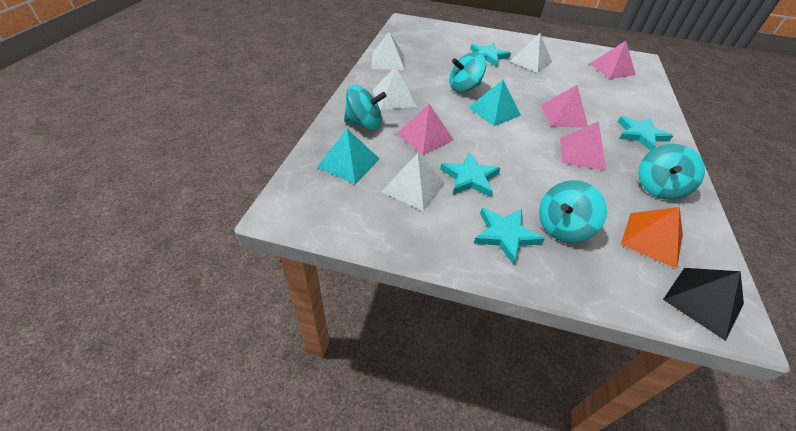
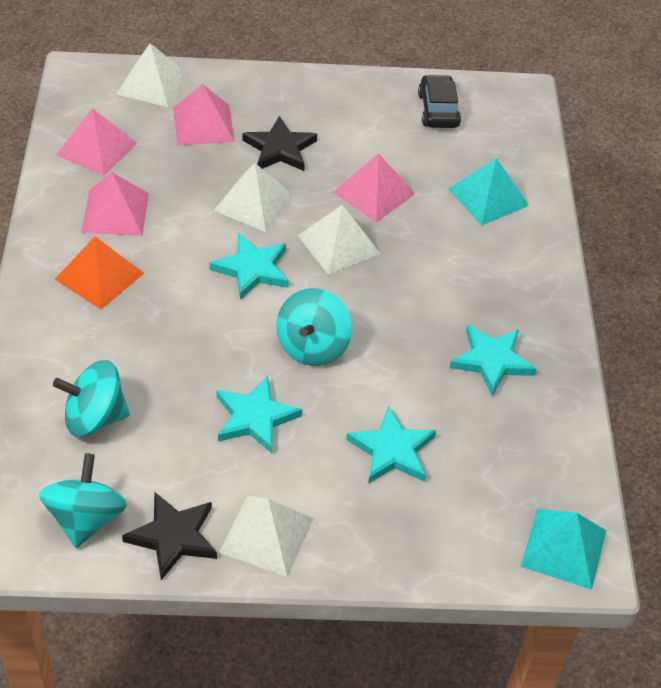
black car: 0 -> 1
black pyramid: 1 -> 0
black star: 0 -> 2
turquoise spinning top: 4 -> 3

